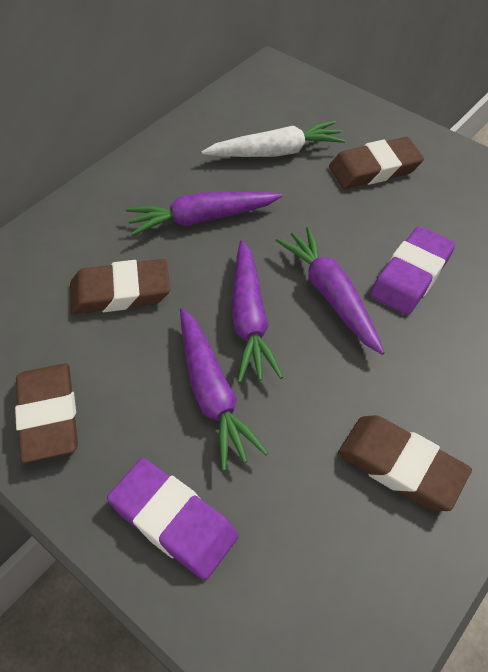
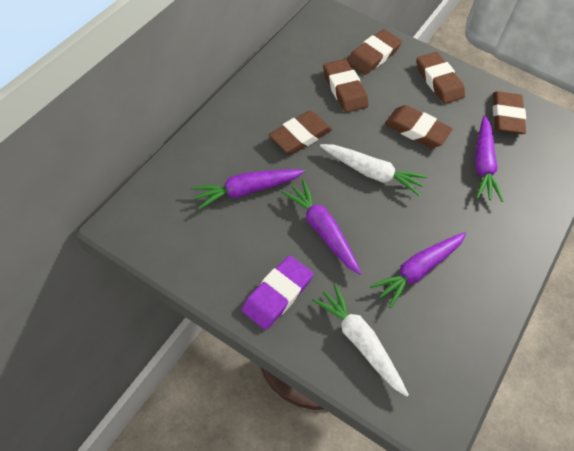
brown eraser: 4 -> 6
purple eraser: 2 -> 1
white carrot: 1 -> 2

